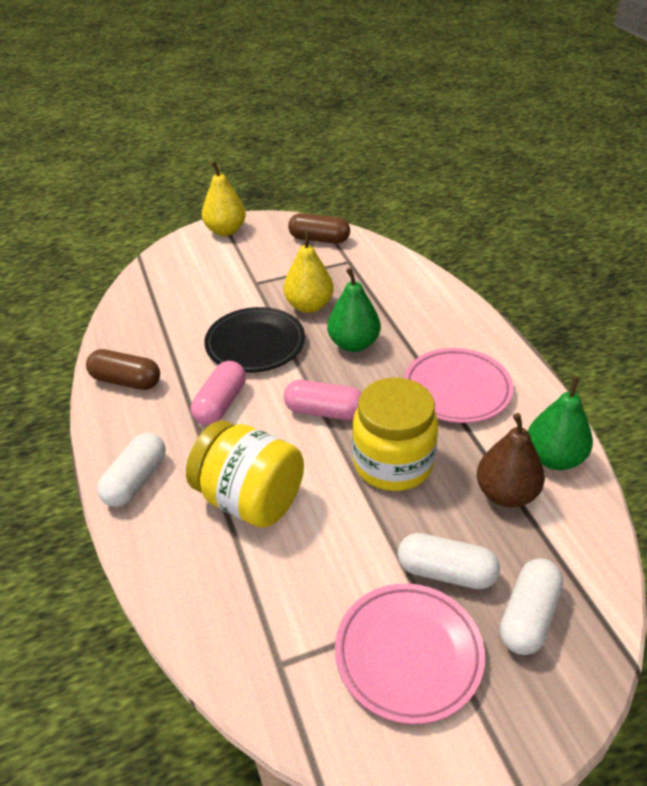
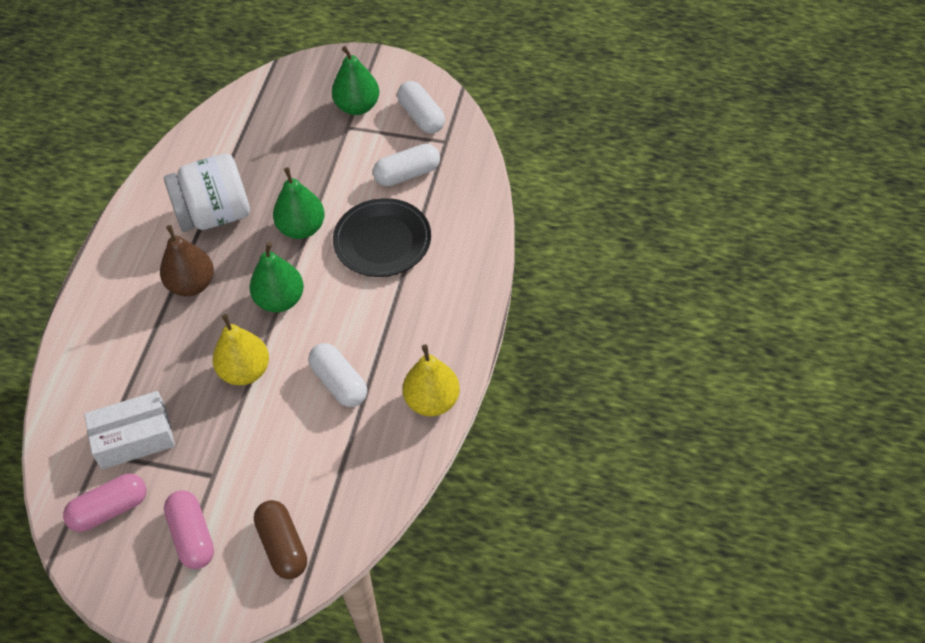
brown capsule: 2 -> 1
green pear: 2 -> 3
pink plate: 2 -> 0
white box: 0 -> 1
white jar: 0 -> 1
yellow jar: 2 -> 0

